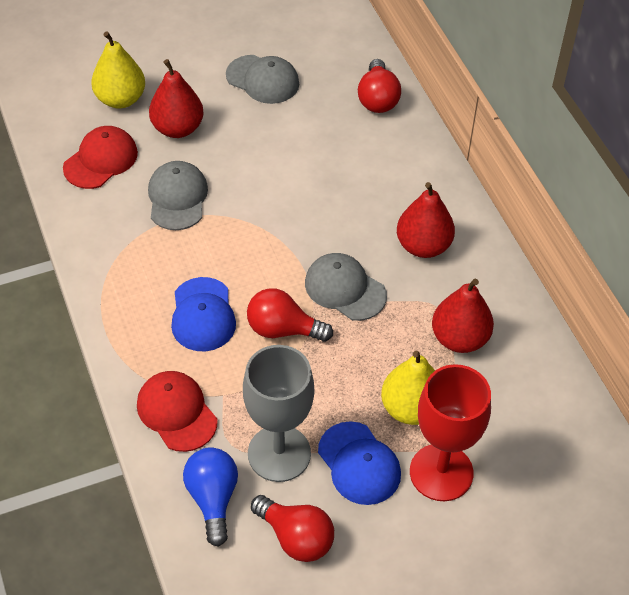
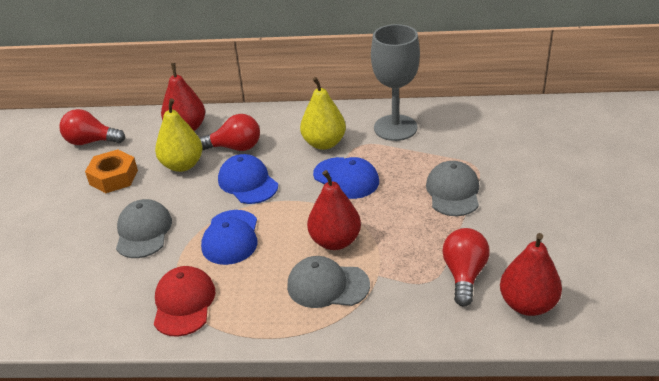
blue cap: 2 -> 3
blue light bulb: 1 -> 0
orange nut: 0 -> 1
red cap: 2 -> 1
red goblet: 1 -> 0

